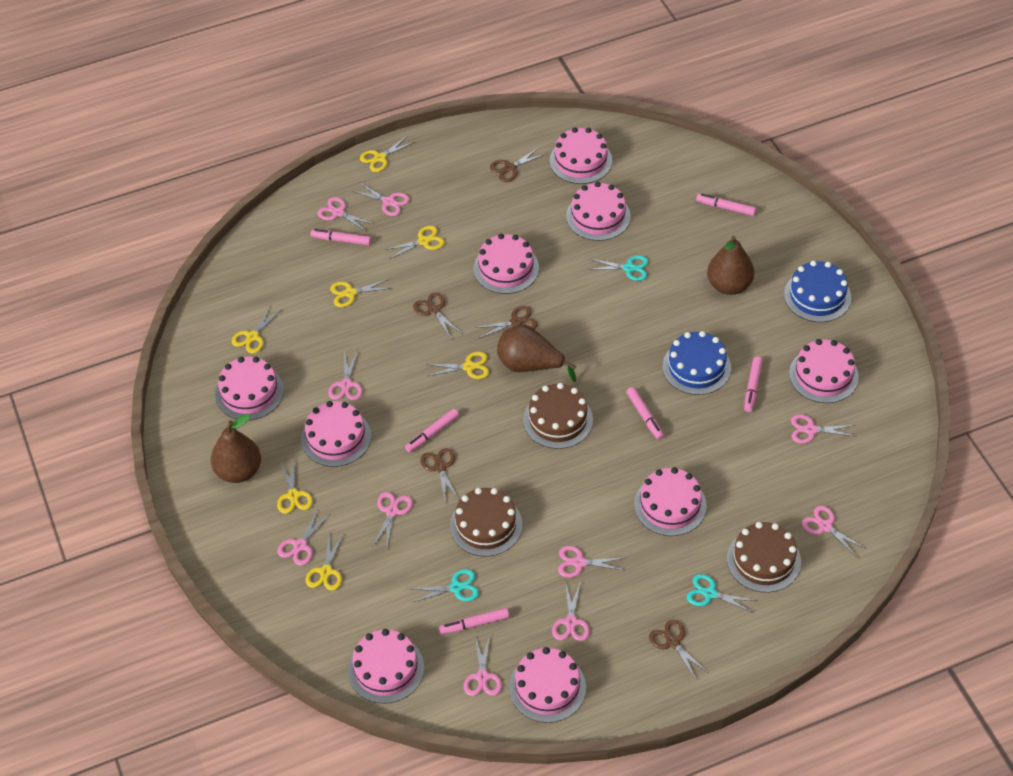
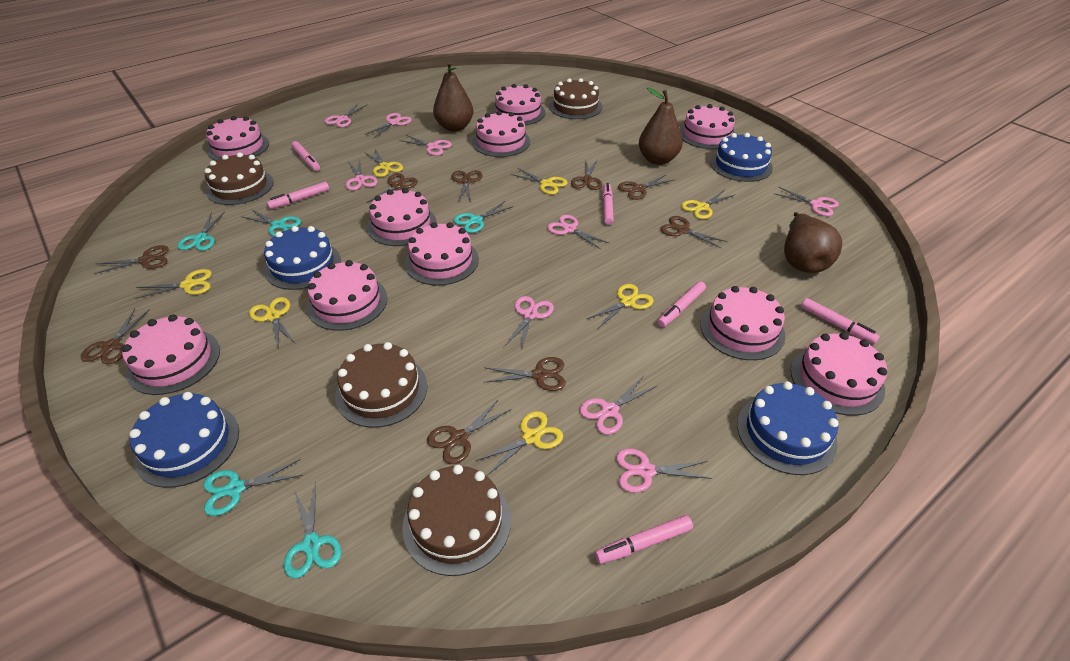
blue cake: 2 -> 4
brown cake: 3 -> 4
brown scissors: 5 -> 9
pink cake: 9 -> 10
pink scissors: 10 -> 9
turquoise scissors: 3 -> 5

